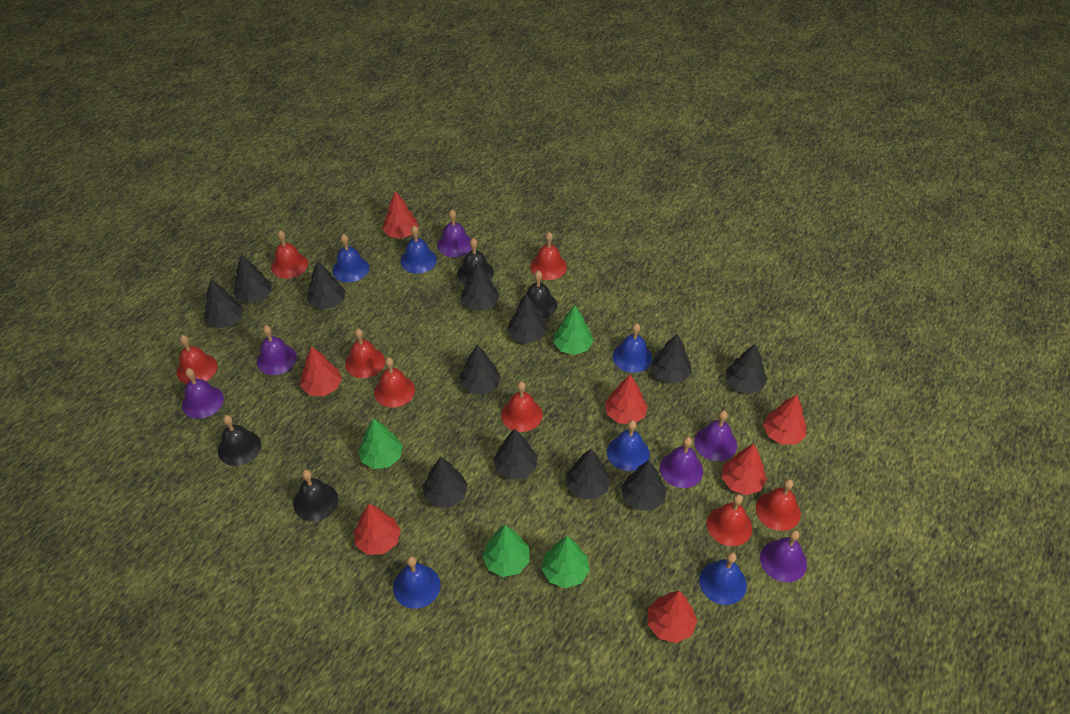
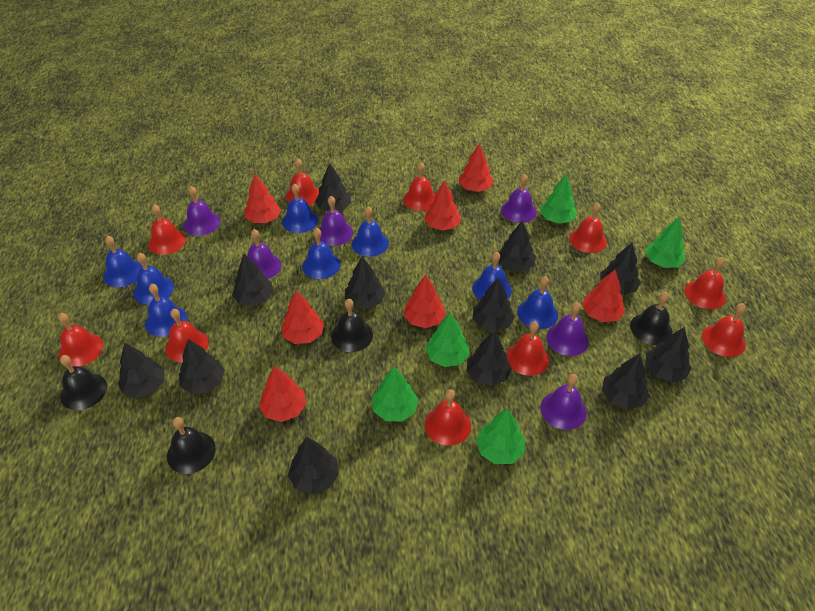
blue bell: 6 -> 8
green tree: 4 -> 5
red bell: 8 -> 10

